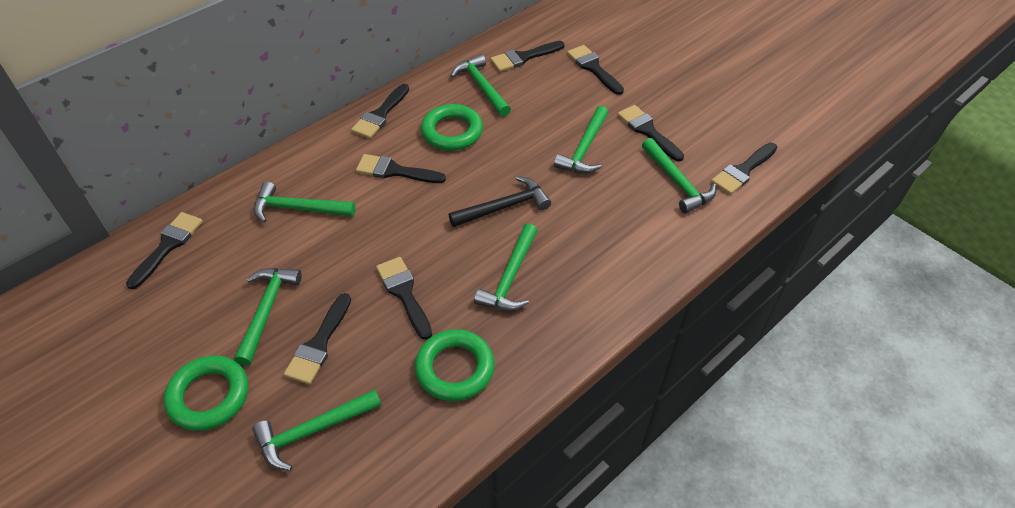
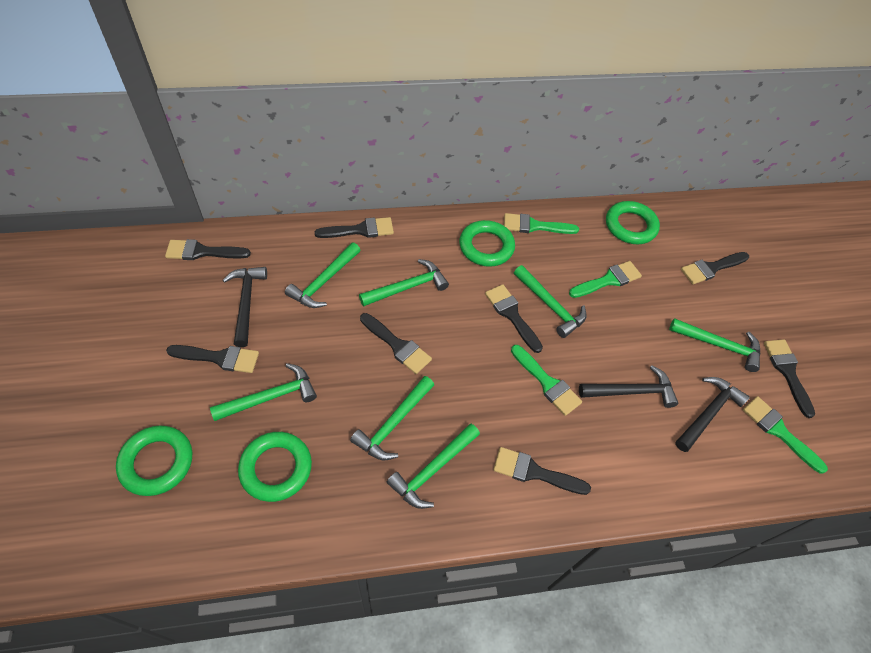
black brush: 9 -> 8
black hammer: 1 -> 3
green brush: 0 -> 4
green ring: 3 -> 4

